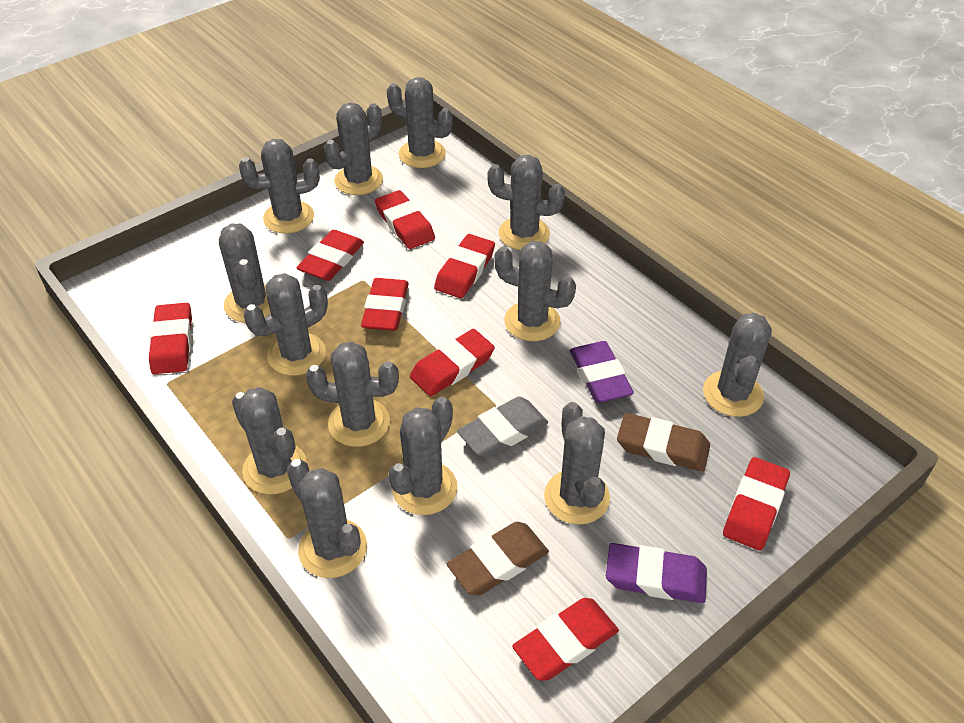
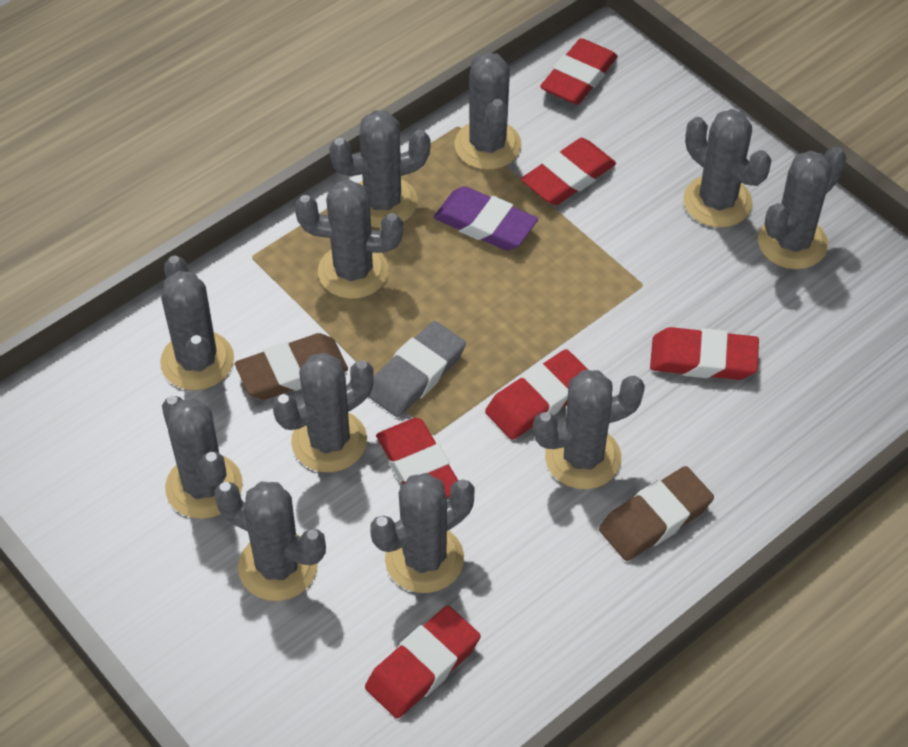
grey cactus: 13 -> 11
purple eraser: 2 -> 1
red eraser: 8 -> 6

